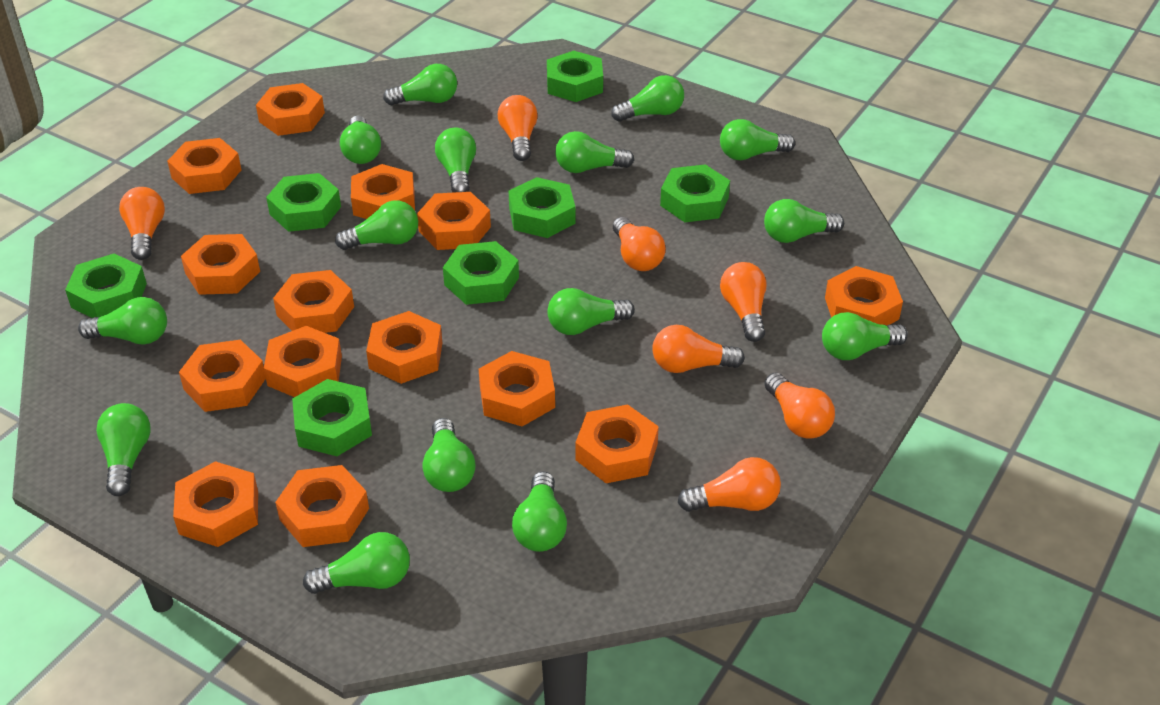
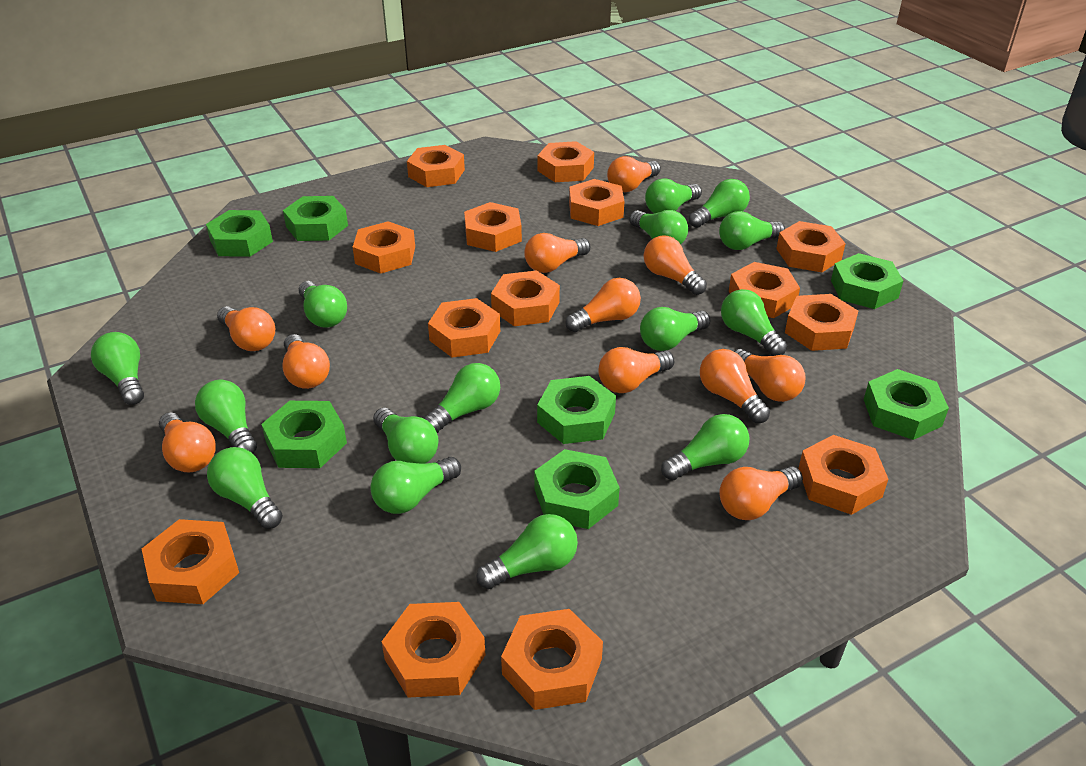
orange light bulb: 7 -> 11

